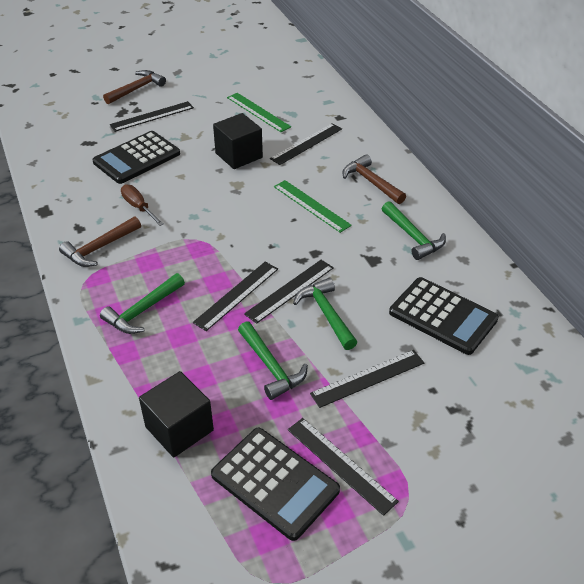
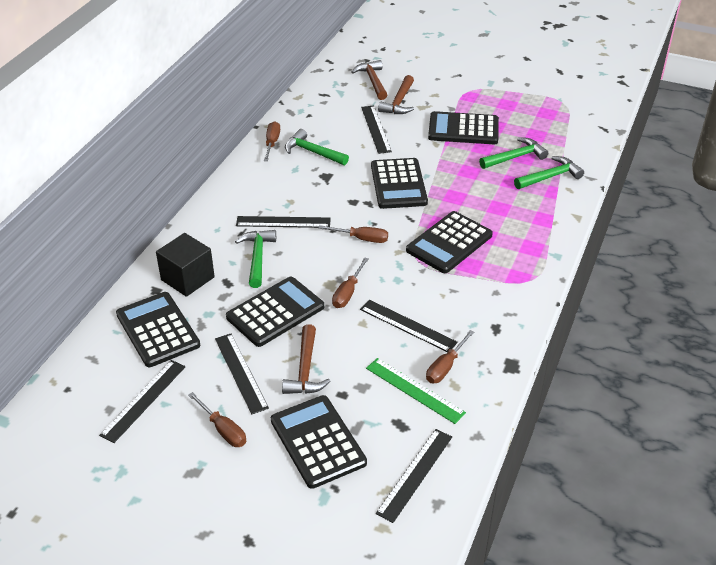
black calculator: 3 -> 6
black cube: 2 -> 1
brown screwdriver: 1 -> 5
green ruler: 2 -> 1

